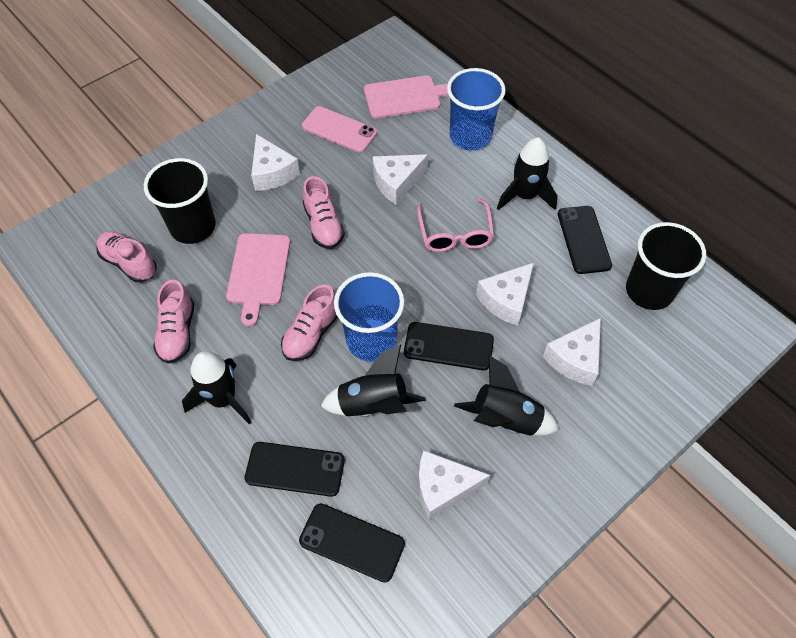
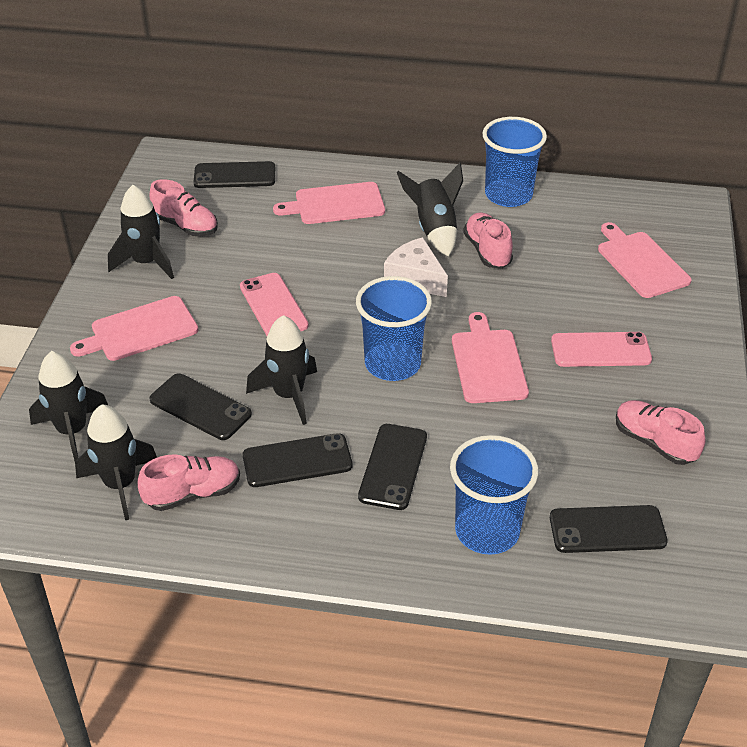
black cup: 2 -> 0
black phone: 4 -> 5
black rocket: 4 -> 5
blue cup: 2 -> 3
pink cutting board: 2 -> 4
pink glasses: 1 -> 0
pink phone: 1 -> 2
white cheese: 5 -> 1

